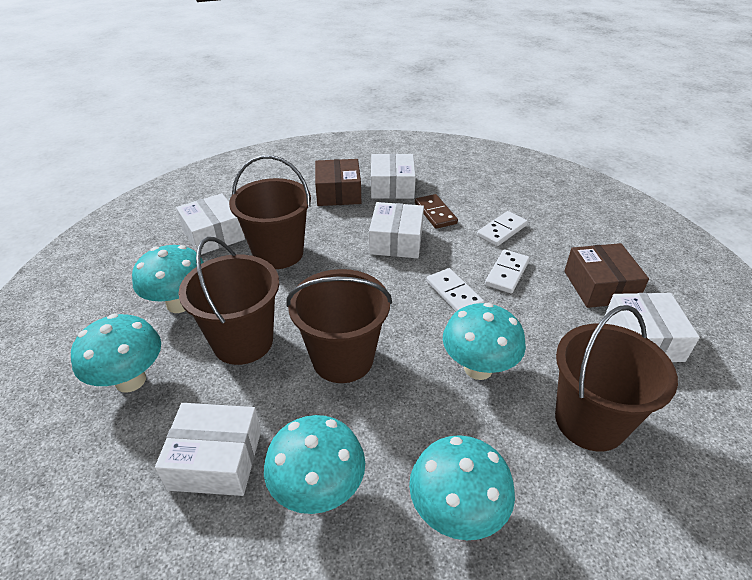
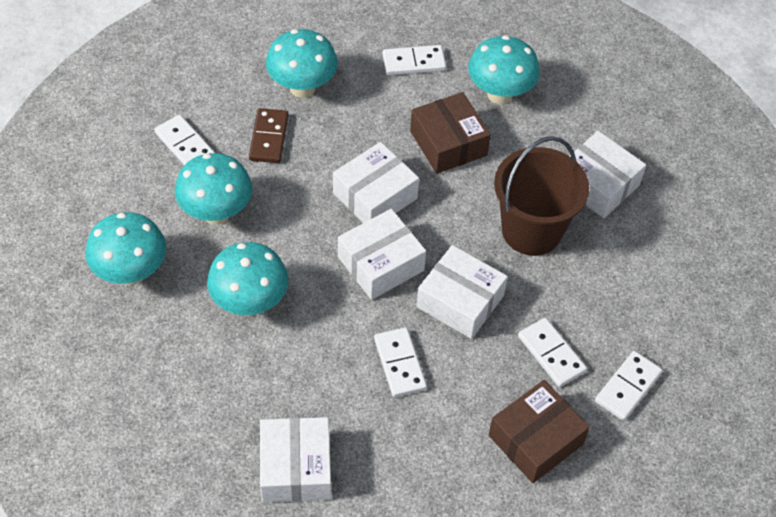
brown bucket: 4 -> 1
white domino: 3 -> 5

